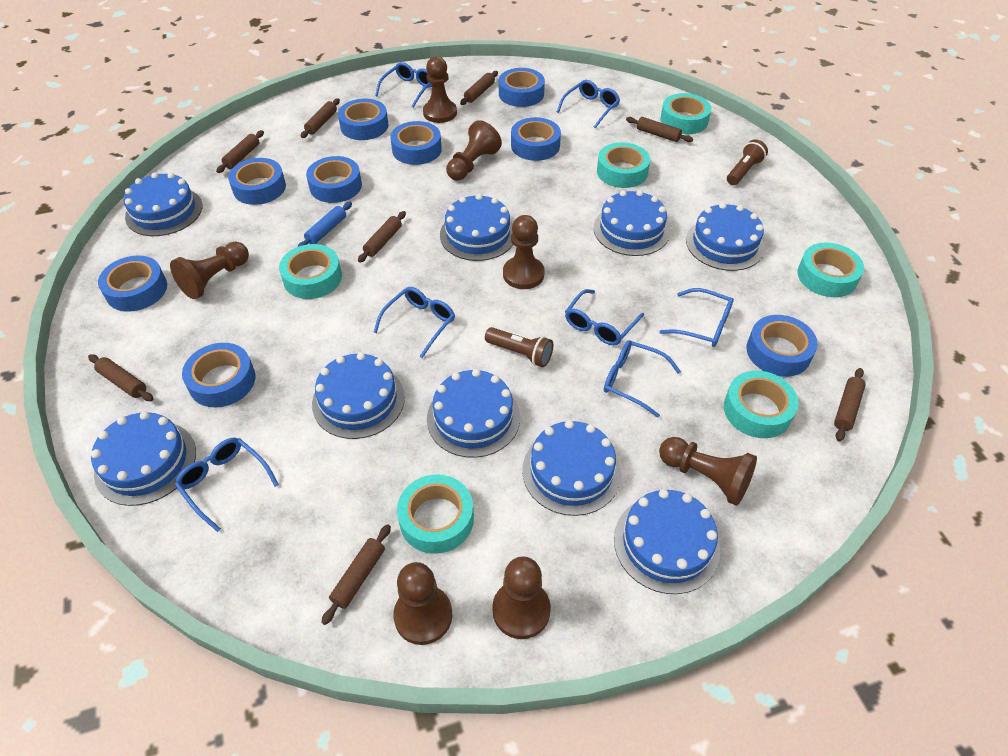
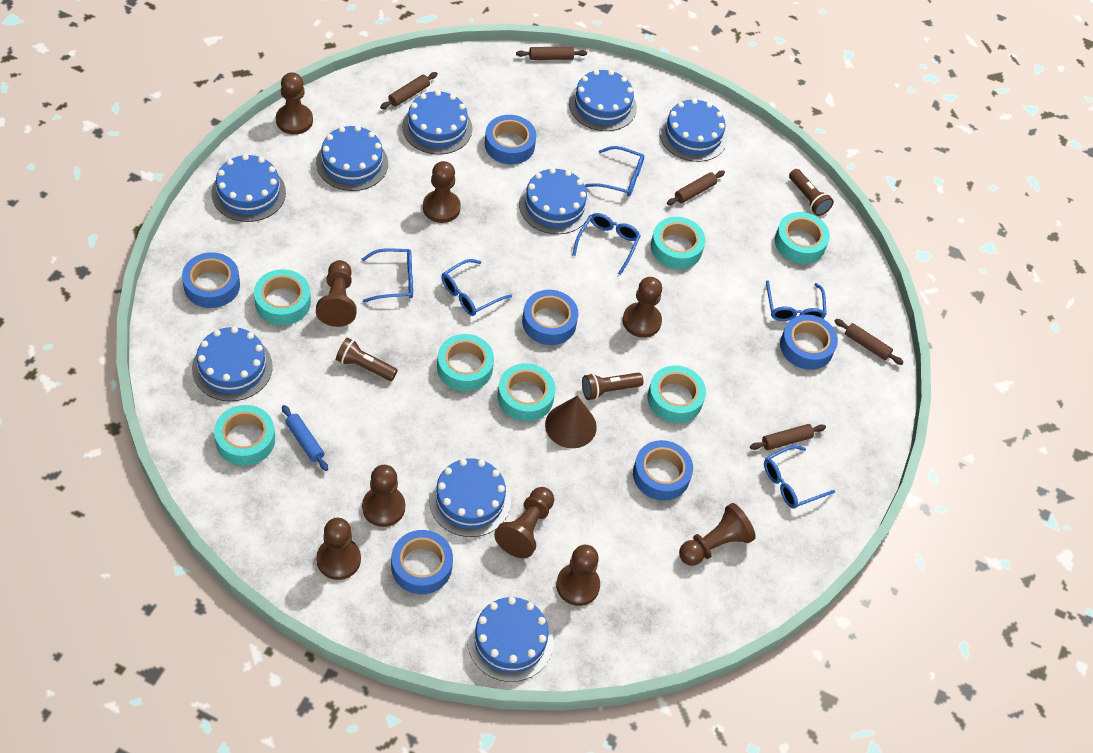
blue glasses: 7 -> 6
blue tape: 9 -> 6
brown cone: 0 -> 1
brown flashlight: 2 -> 3
brown pawn: 7 -> 9
brown rolling pin: 8 -> 5
turquoise tape: 6 -> 7

